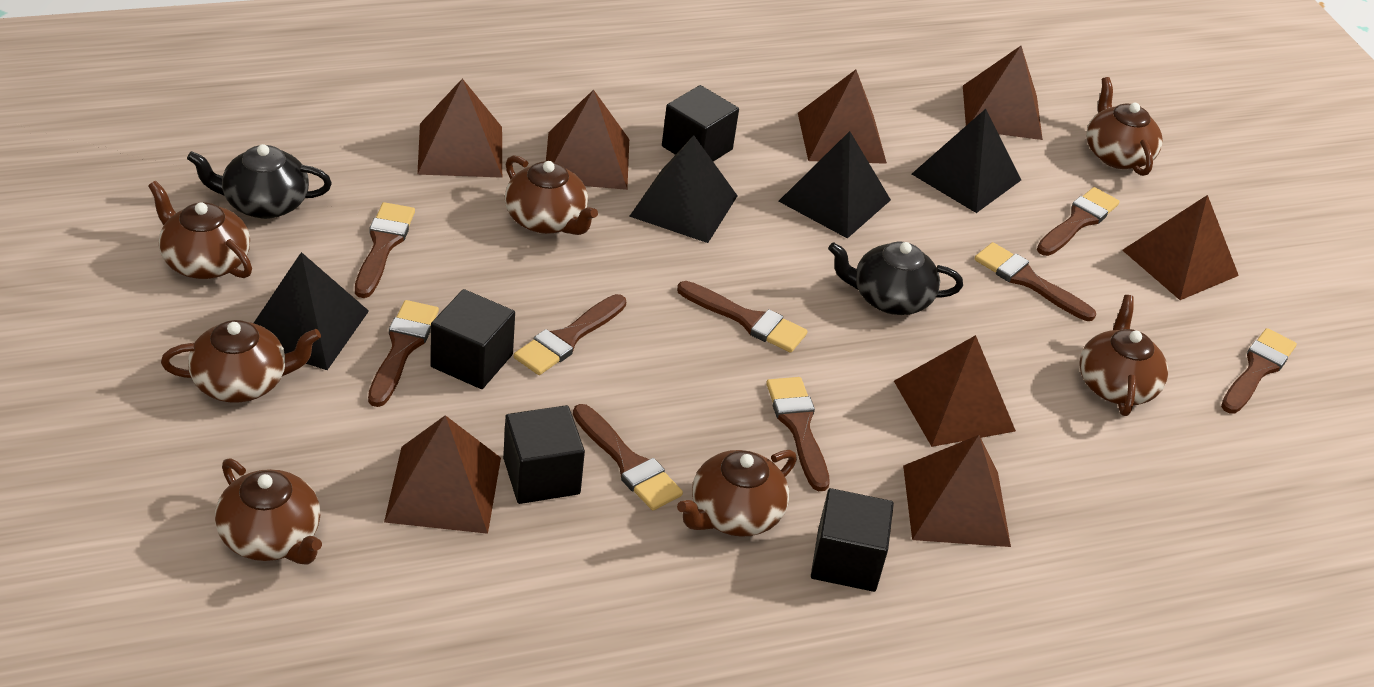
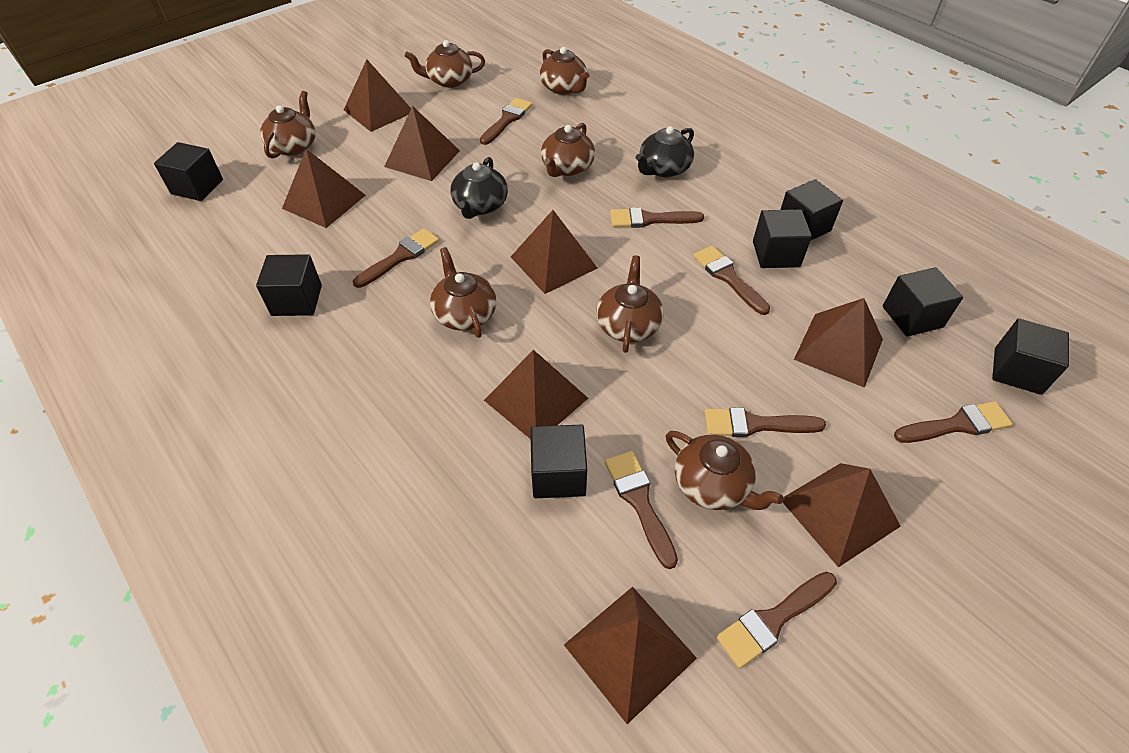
black cube: 4 -> 7
black pyramid: 4 -> 0
brown brush: 9 -> 8

